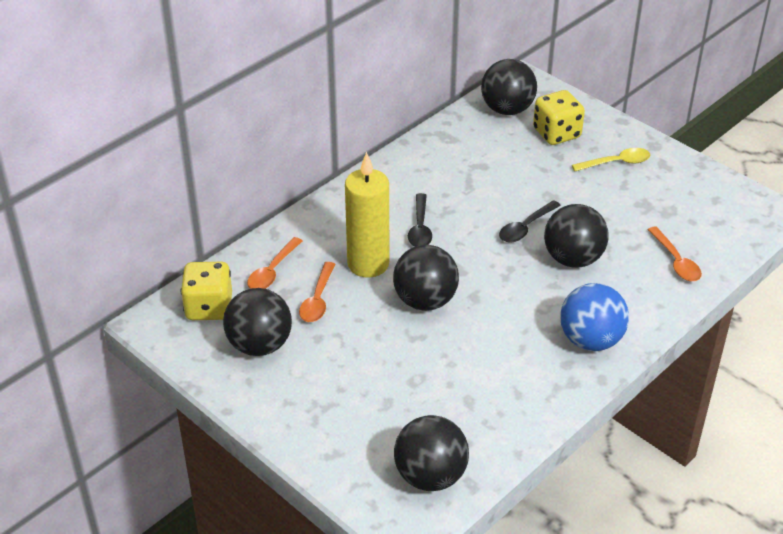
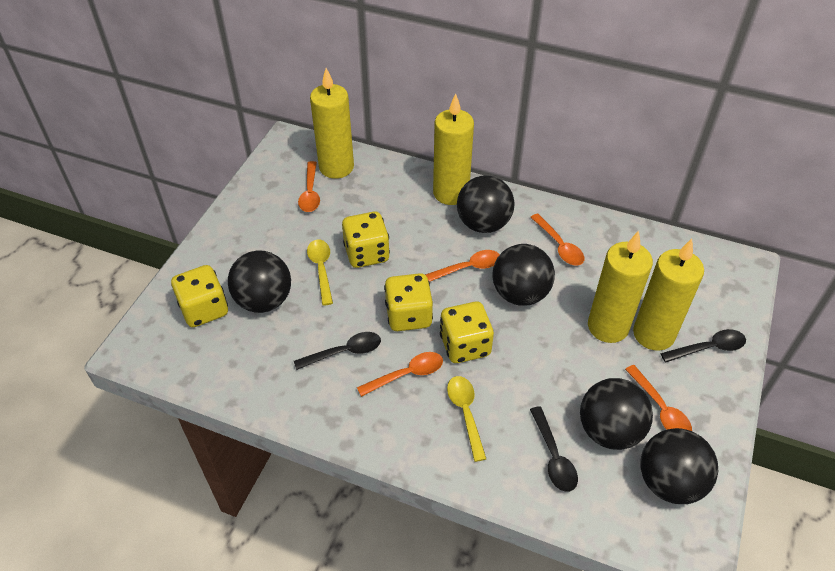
black spoon: 2 -> 3
blue ball: 1 -> 0
orange spoon: 3 -> 5
yellow candle: 1 -> 4
yellow dice: 2 -> 4
yellow spoon: 1 -> 2

